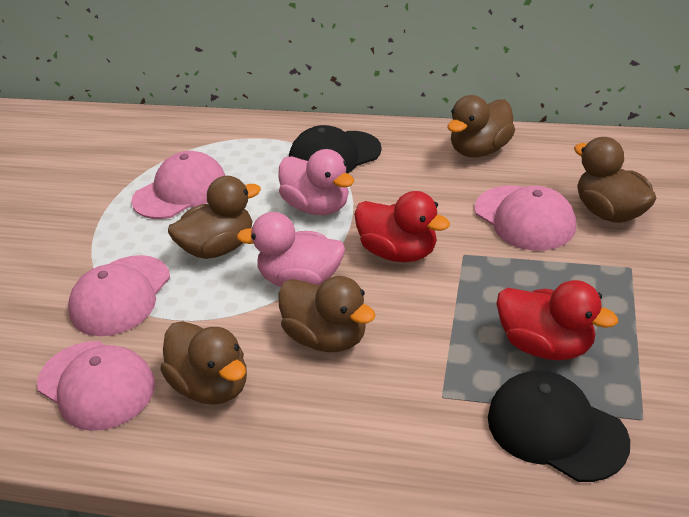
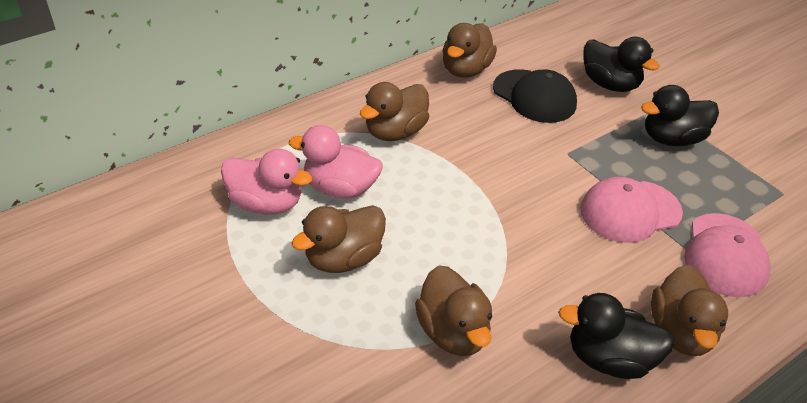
black cap: 2 -> 1
black duck: 0 -> 3
pink cap: 4 -> 2
red duck: 2 -> 0

